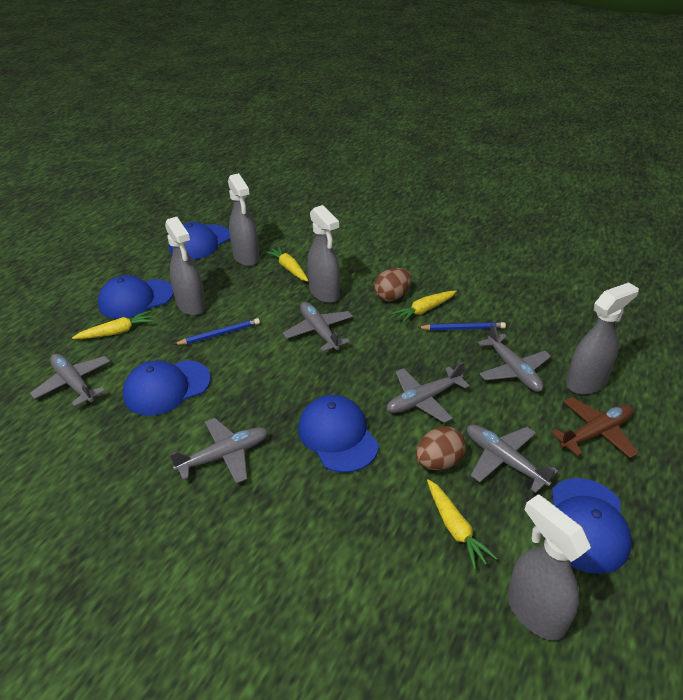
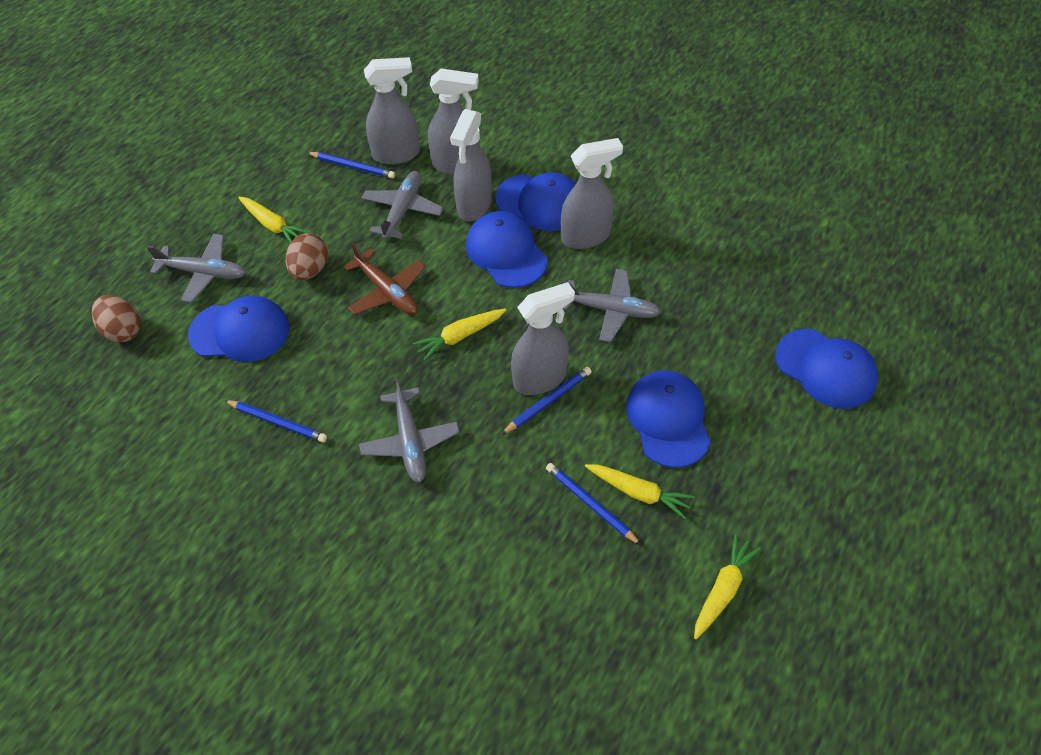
blue pencil: 2 -> 4
grey plane: 6 -> 4

